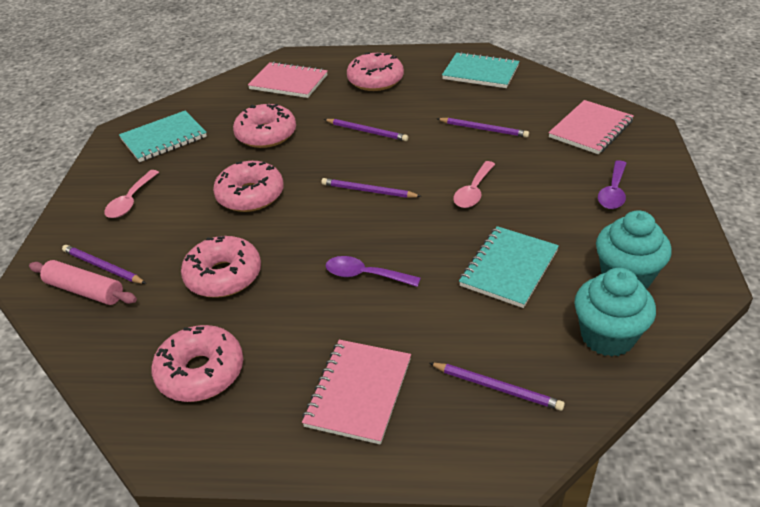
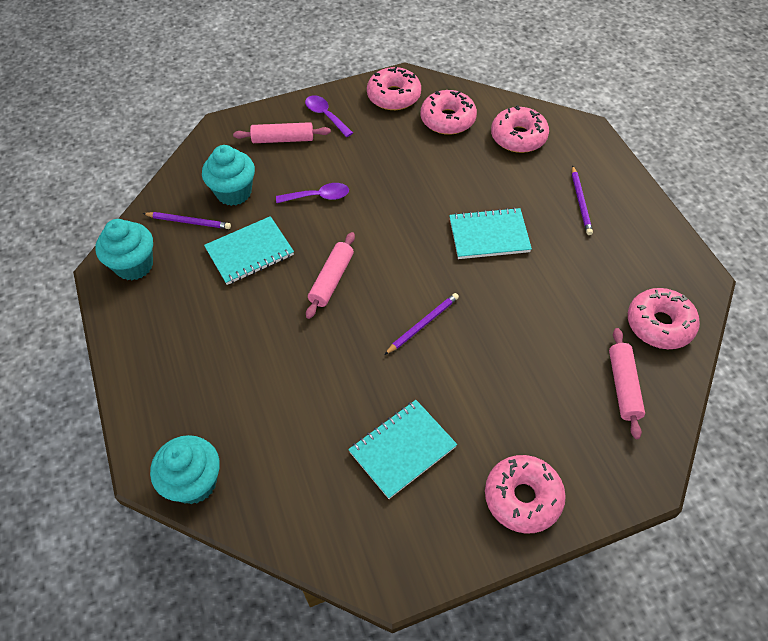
pink notebook: 3 -> 0
pink rolling pin: 1 -> 3
pink spoon: 2 -> 0
purple pencil: 5 -> 3
turquoise cupcake: 2 -> 3

